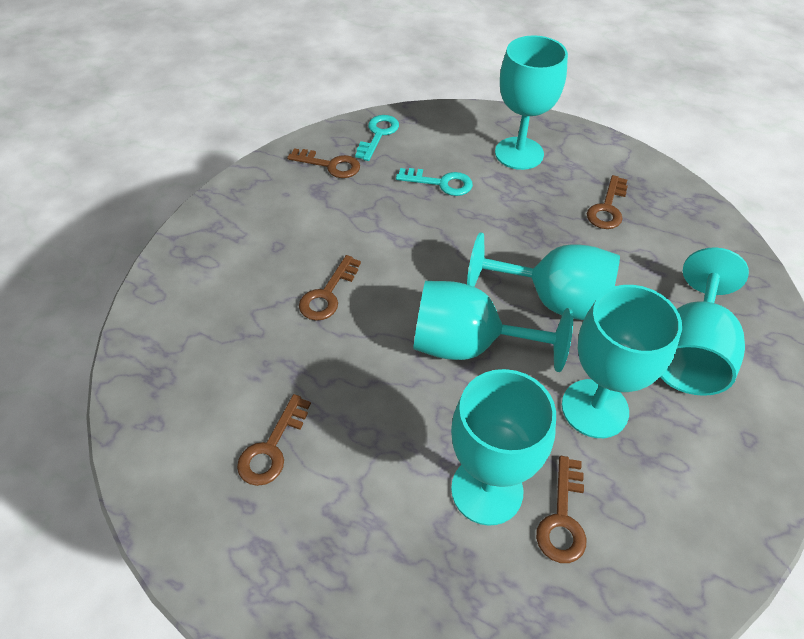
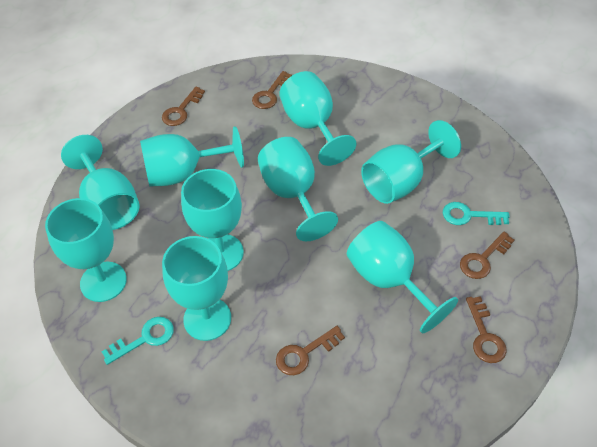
turquoise goblet: 6 -> 9

